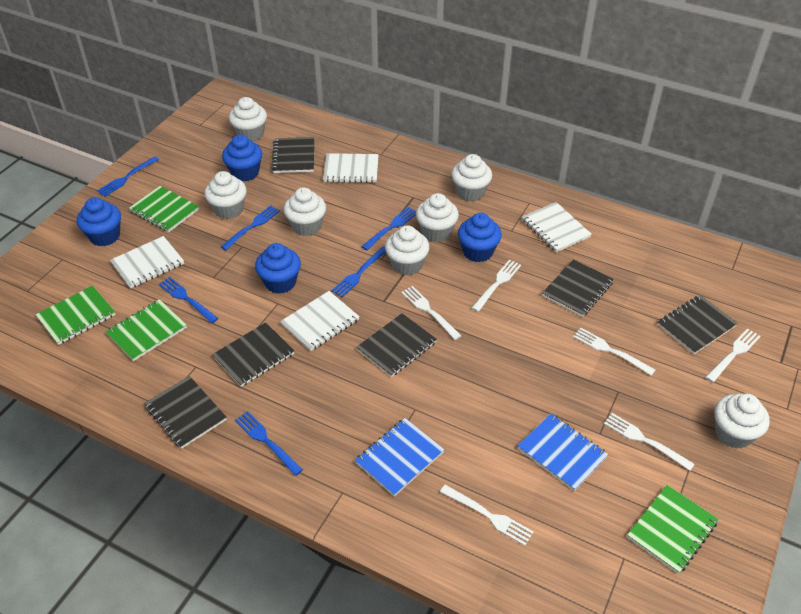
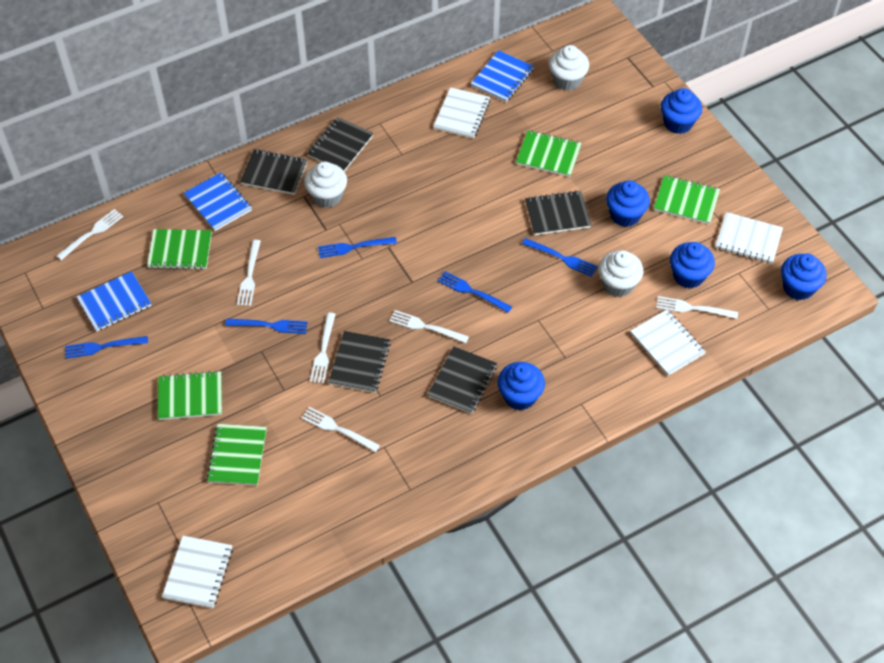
black notebook: 6 -> 5
blue cupcake: 4 -> 5
blue fork: 6 -> 5
blue notebook: 2 -> 3
green notebook: 4 -> 5
white cupcake: 7 -> 3

